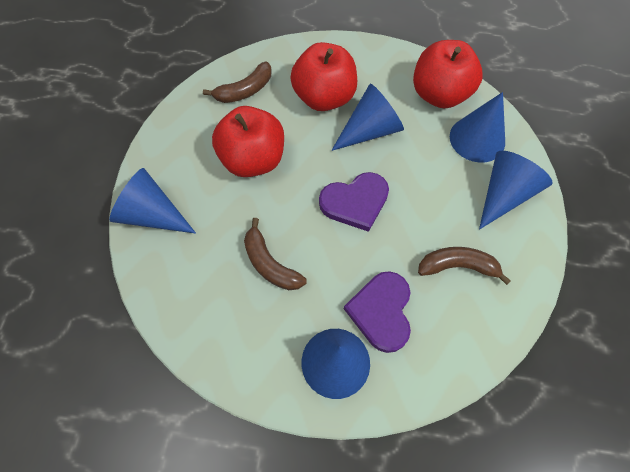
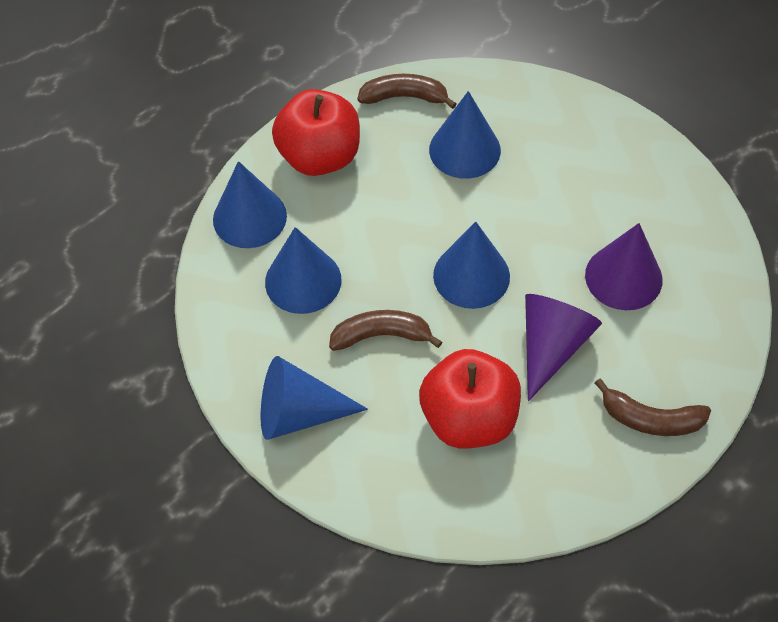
purple cone: 0 -> 2
purple heart: 2 -> 0
red apple: 3 -> 2

